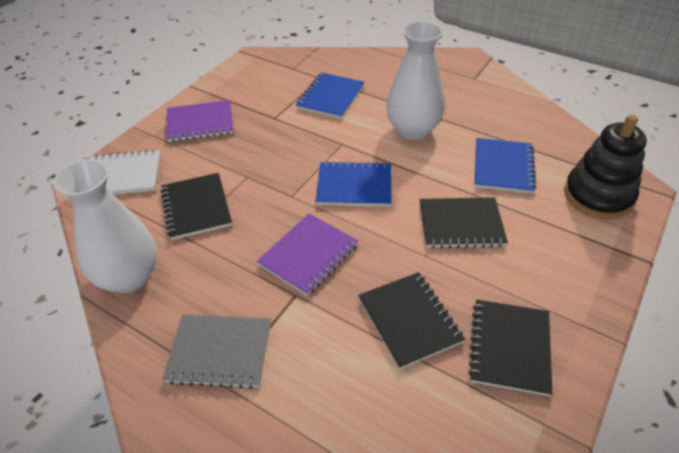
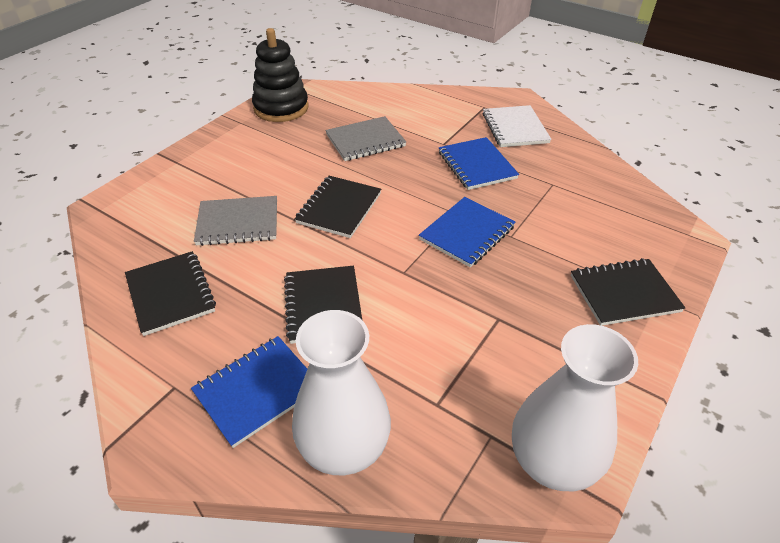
grey notebook: 1 -> 2
purple notebook: 2 -> 0

